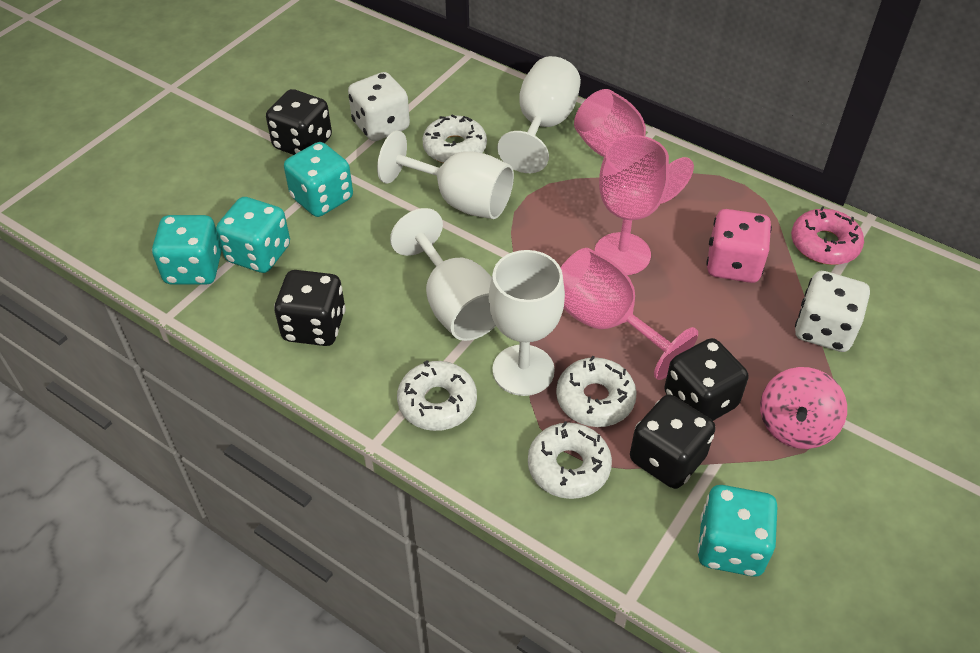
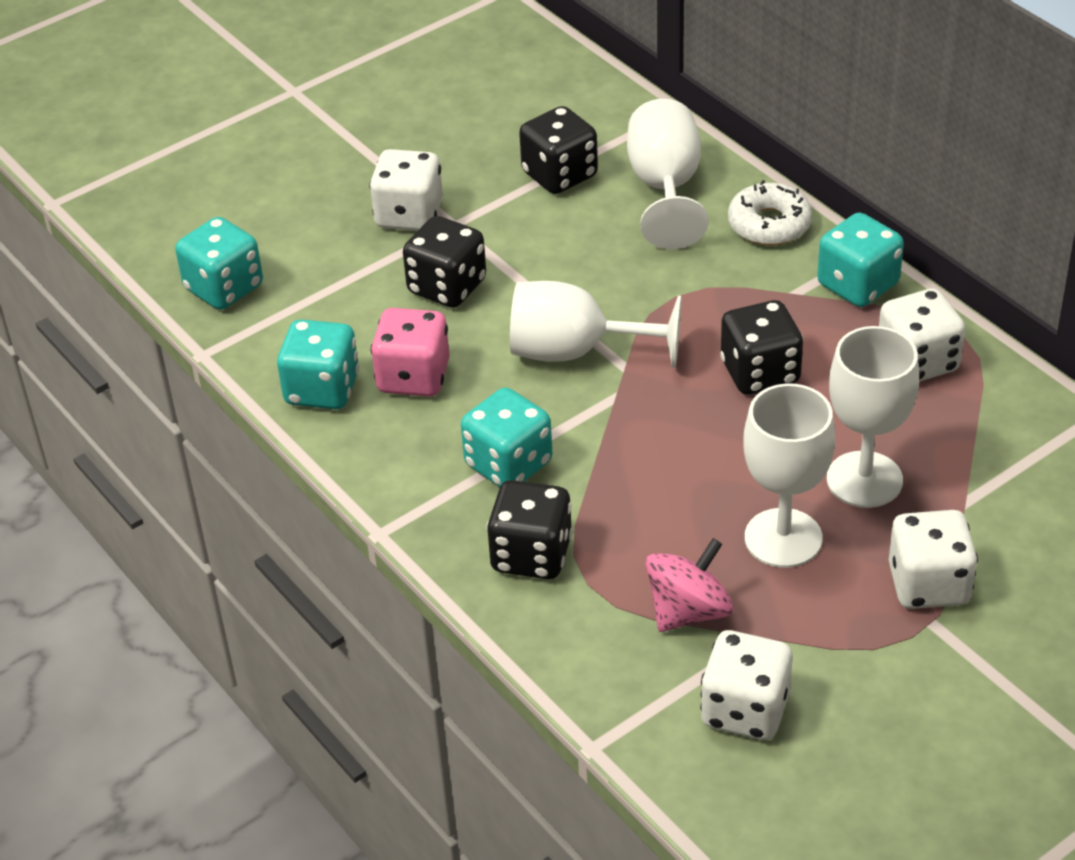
pink donut: 1 -> 0
pink goblet: 3 -> 0
white dice: 2 -> 4
white donut: 4 -> 1

